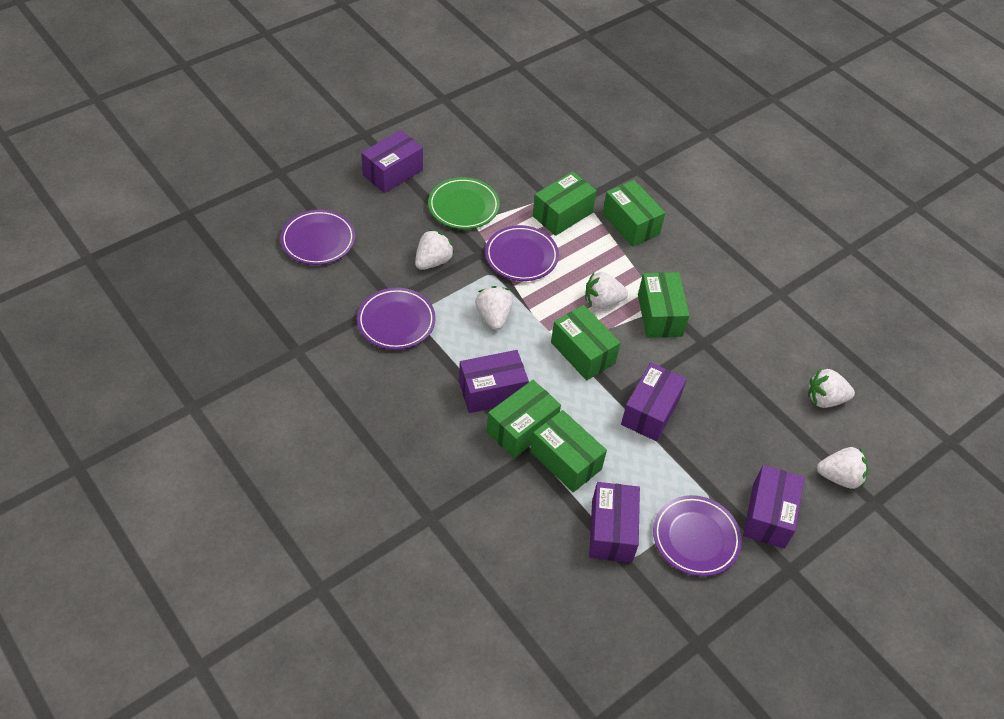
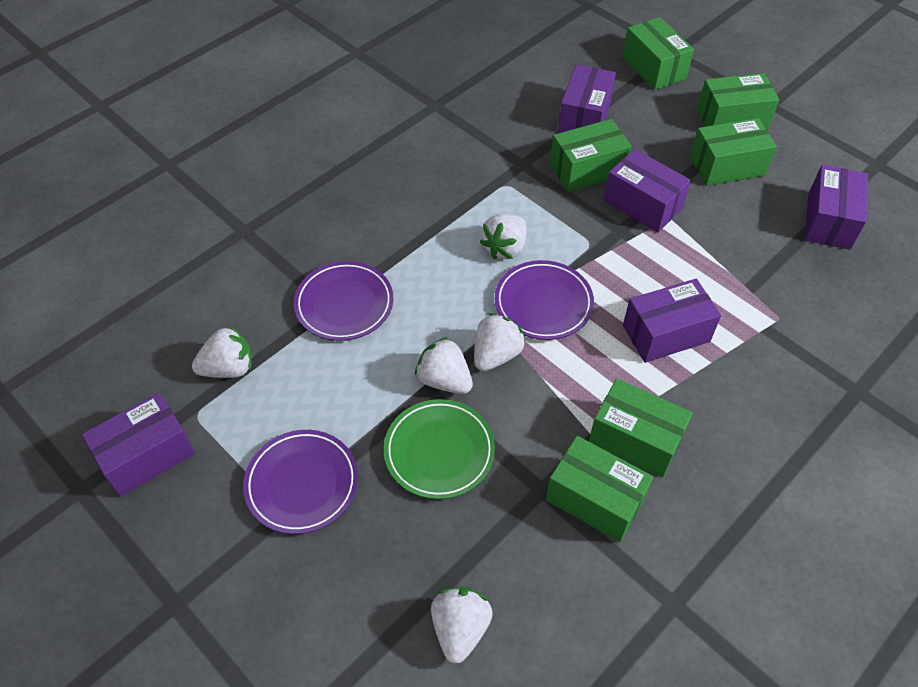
purple plate: 4 -> 3

